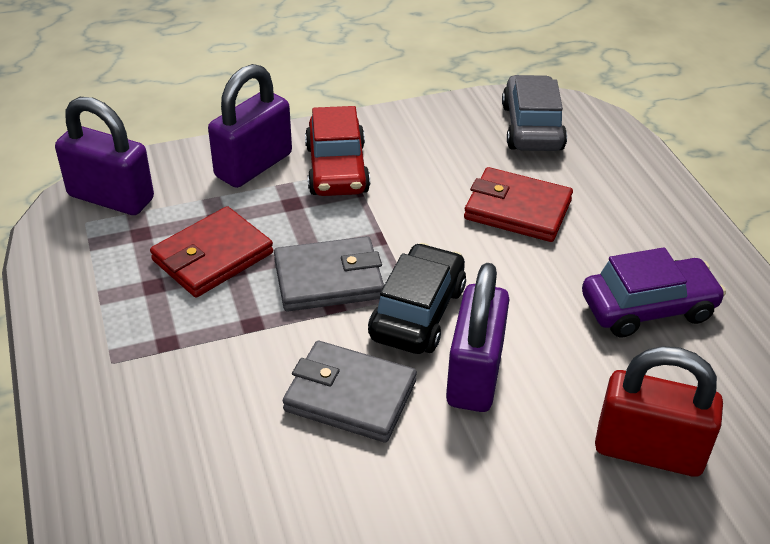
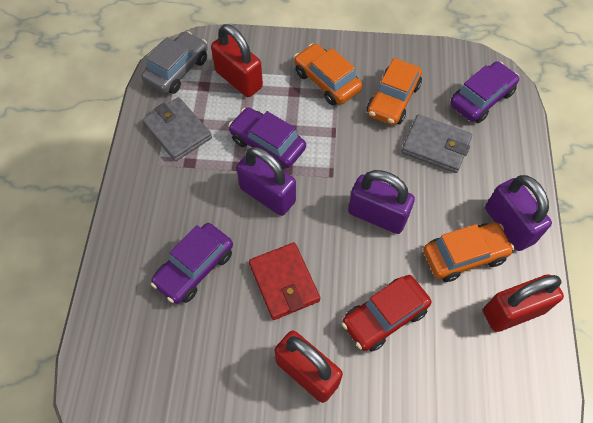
black car: 1 -> 0
orange car: 0 -> 3
purple car: 1 -> 3
red padlock: 1 -> 3
red wallet: 2 -> 1

